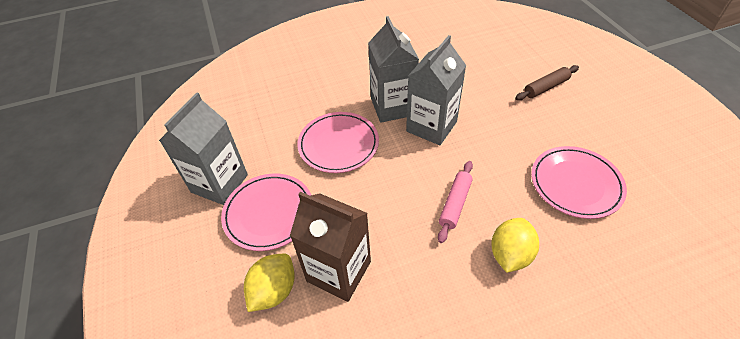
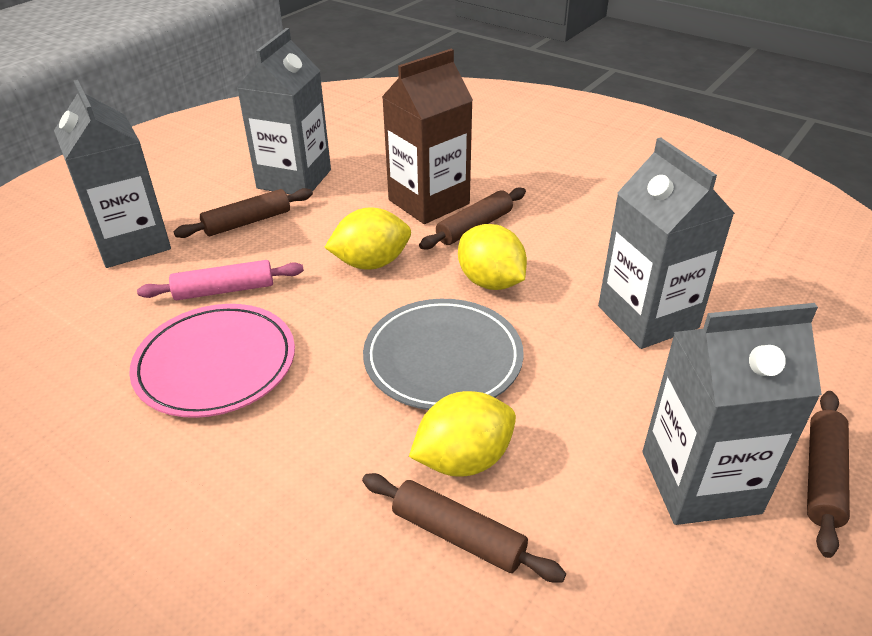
brown rolling pin: 1 -> 4
grey carton: 3 -> 4
grey plate: 0 -> 1
pink plate: 3 -> 1
yellow lemon: 2 -> 3

